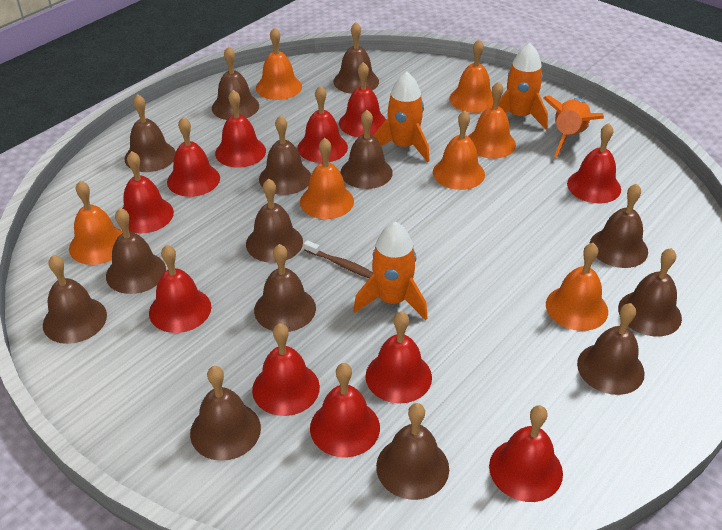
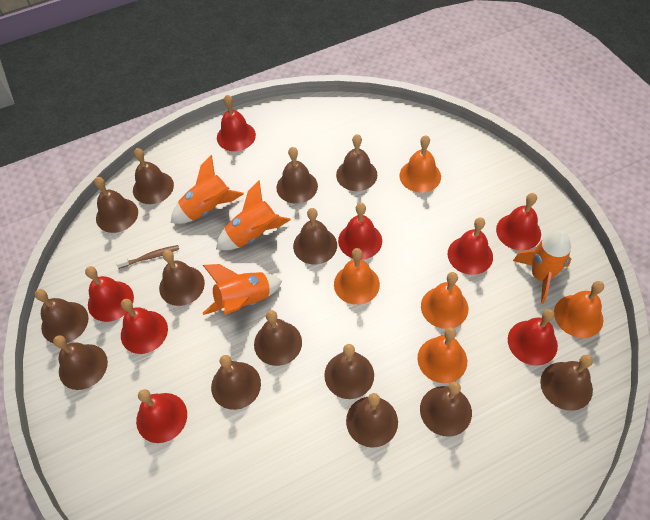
orange bell: 7 -> 5
red bell: 11 -> 8

